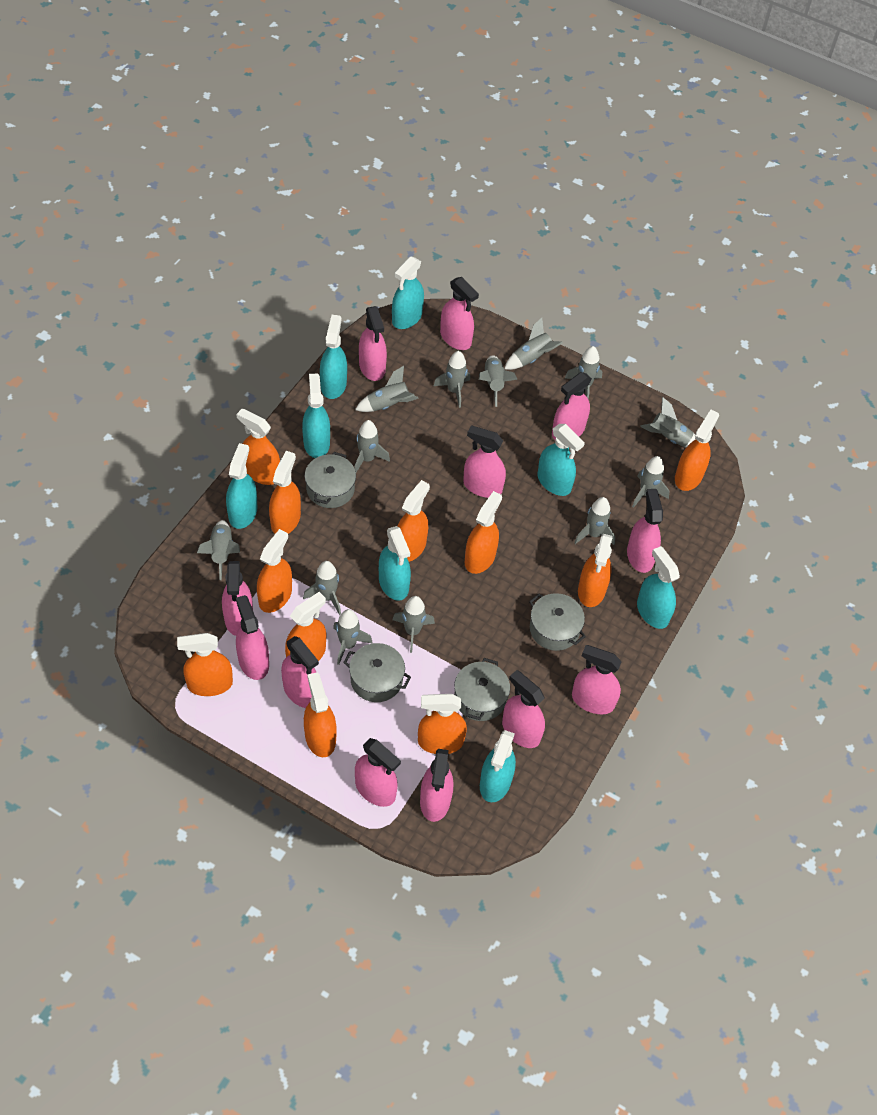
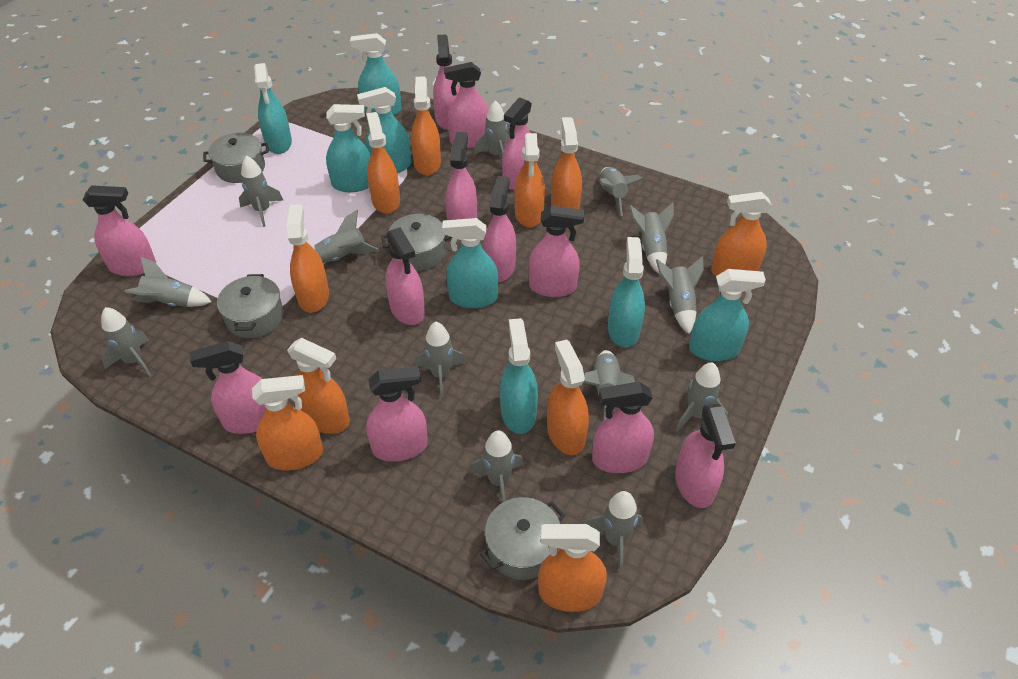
orange spray bottle: 11 -> 10

